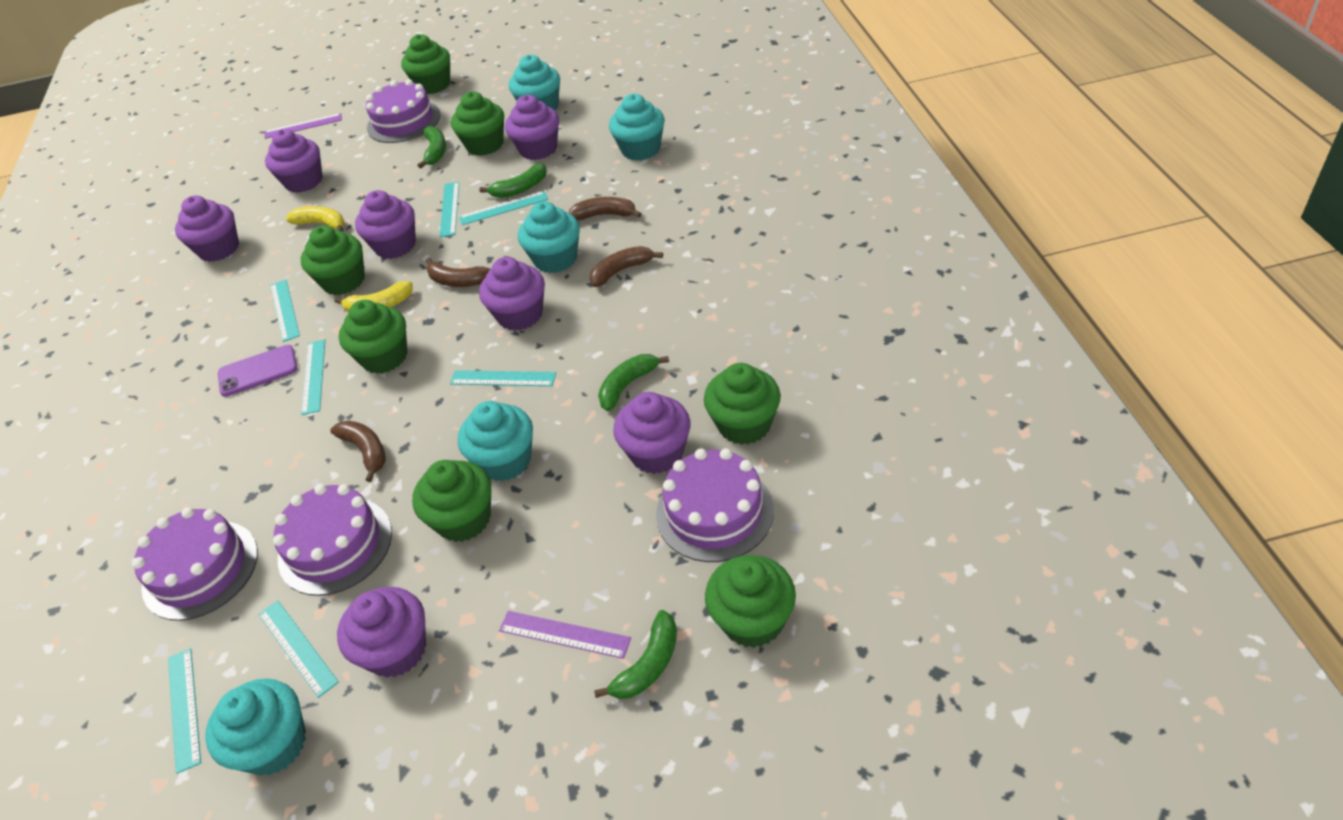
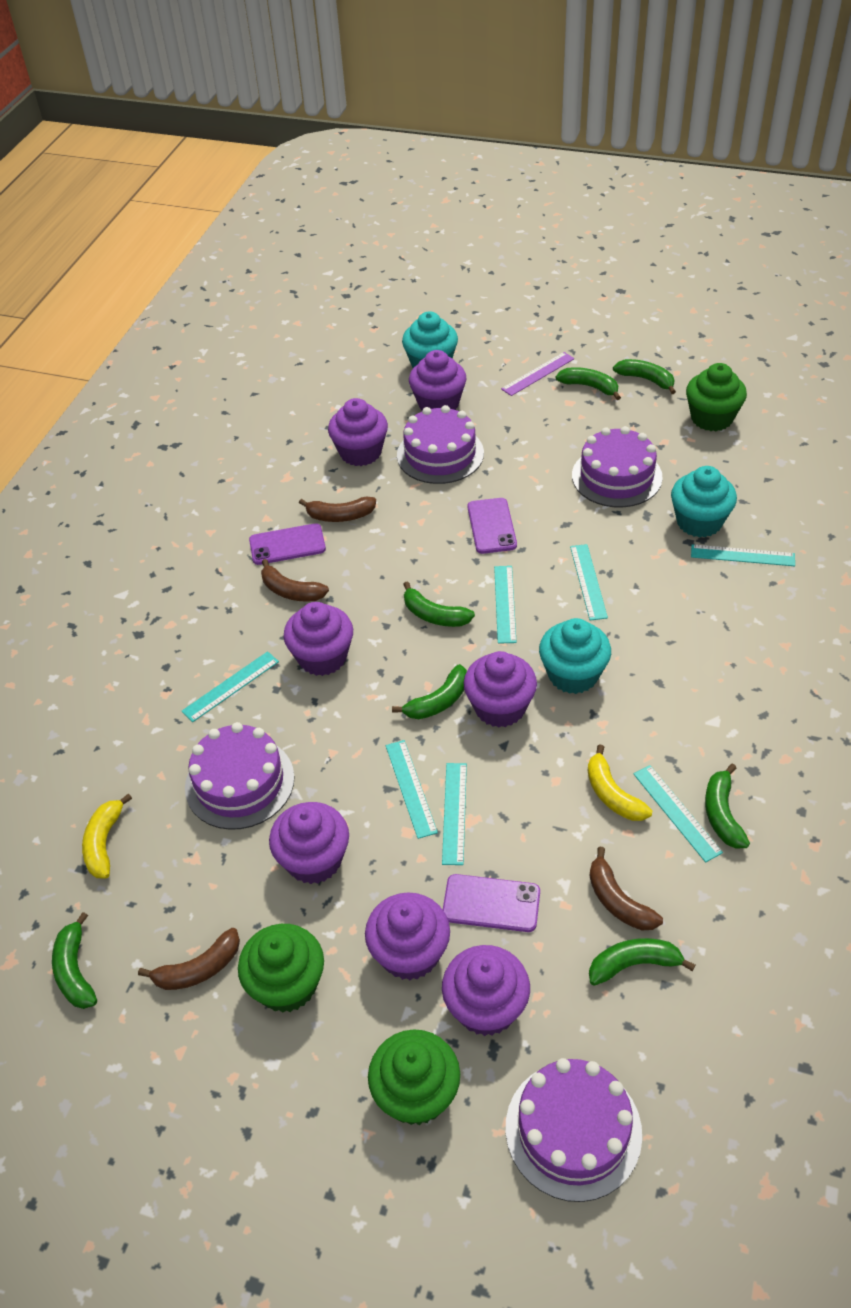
green banana: 4 -> 7
green cupcake: 7 -> 3
purple phone: 1 -> 3
purple ruler: 2 -> 1
turquoise cupcake: 5 -> 3

